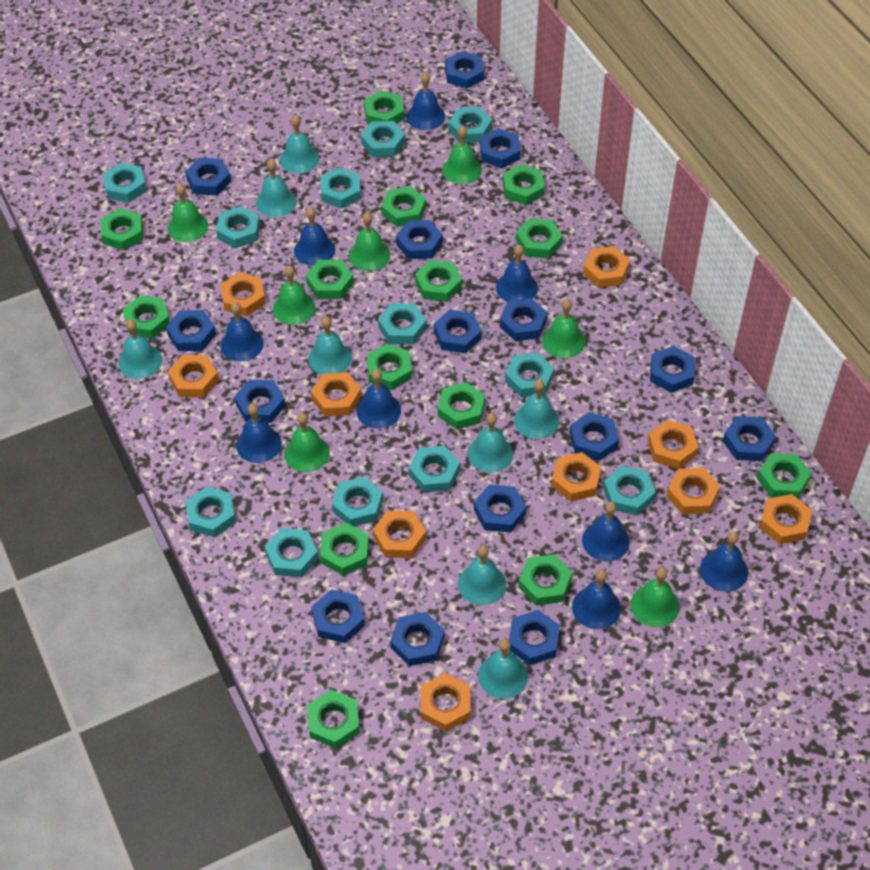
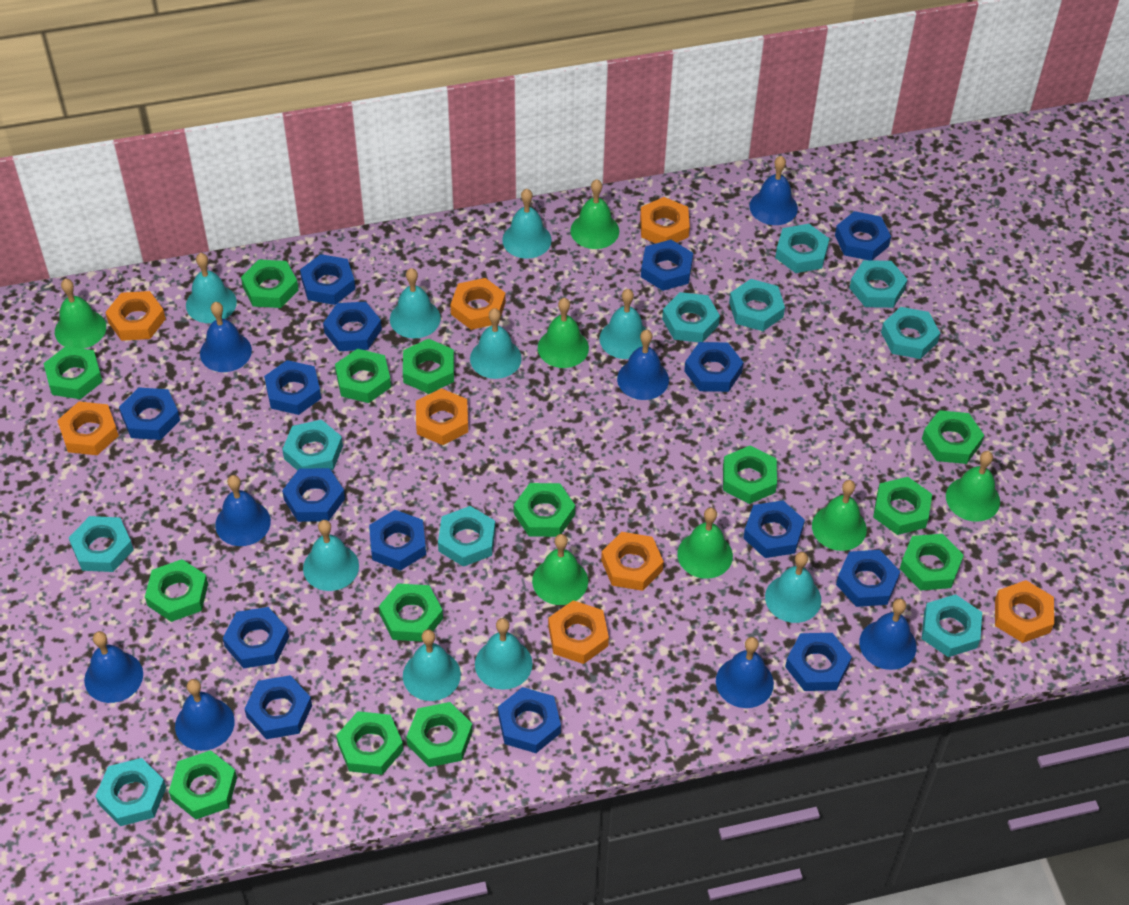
blue bell: 9 -> 8
orange nut: 10 -> 8
turquoise bell: 8 -> 9
turquoise nut: 12 -> 10

